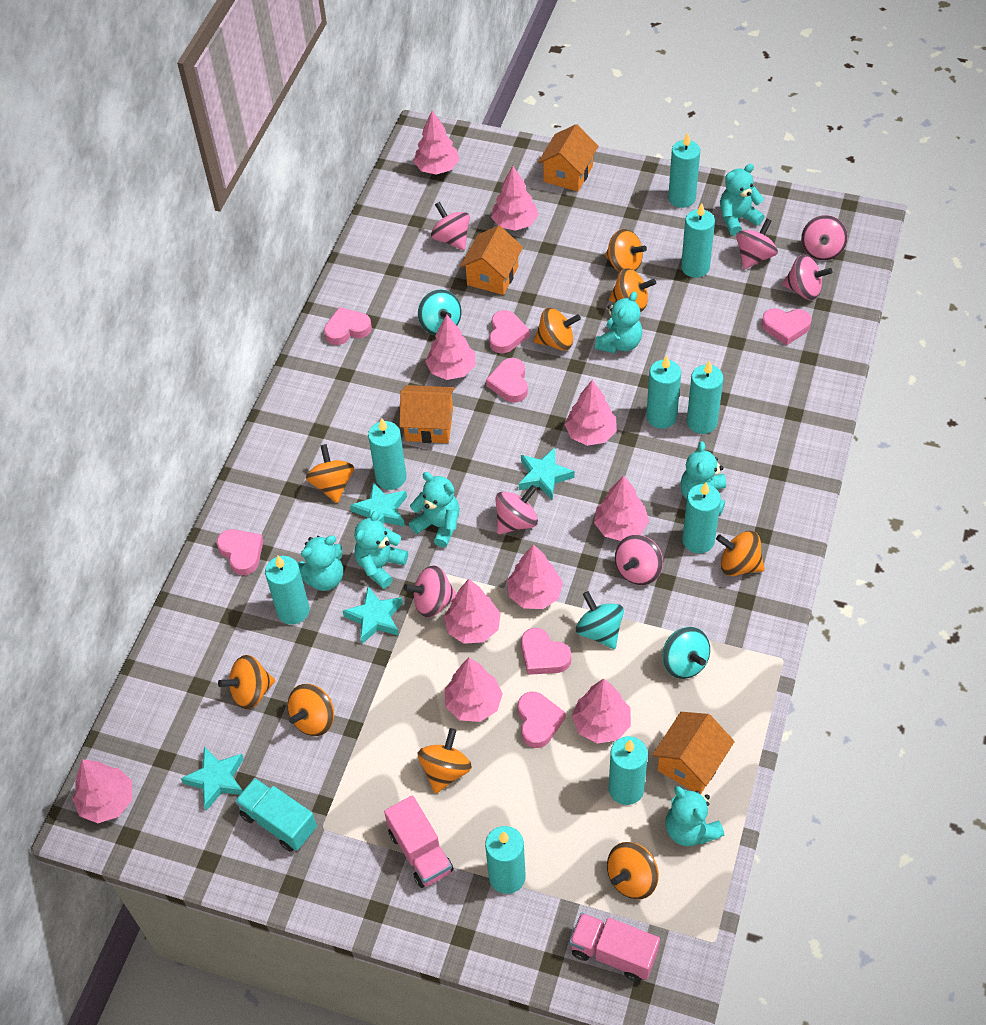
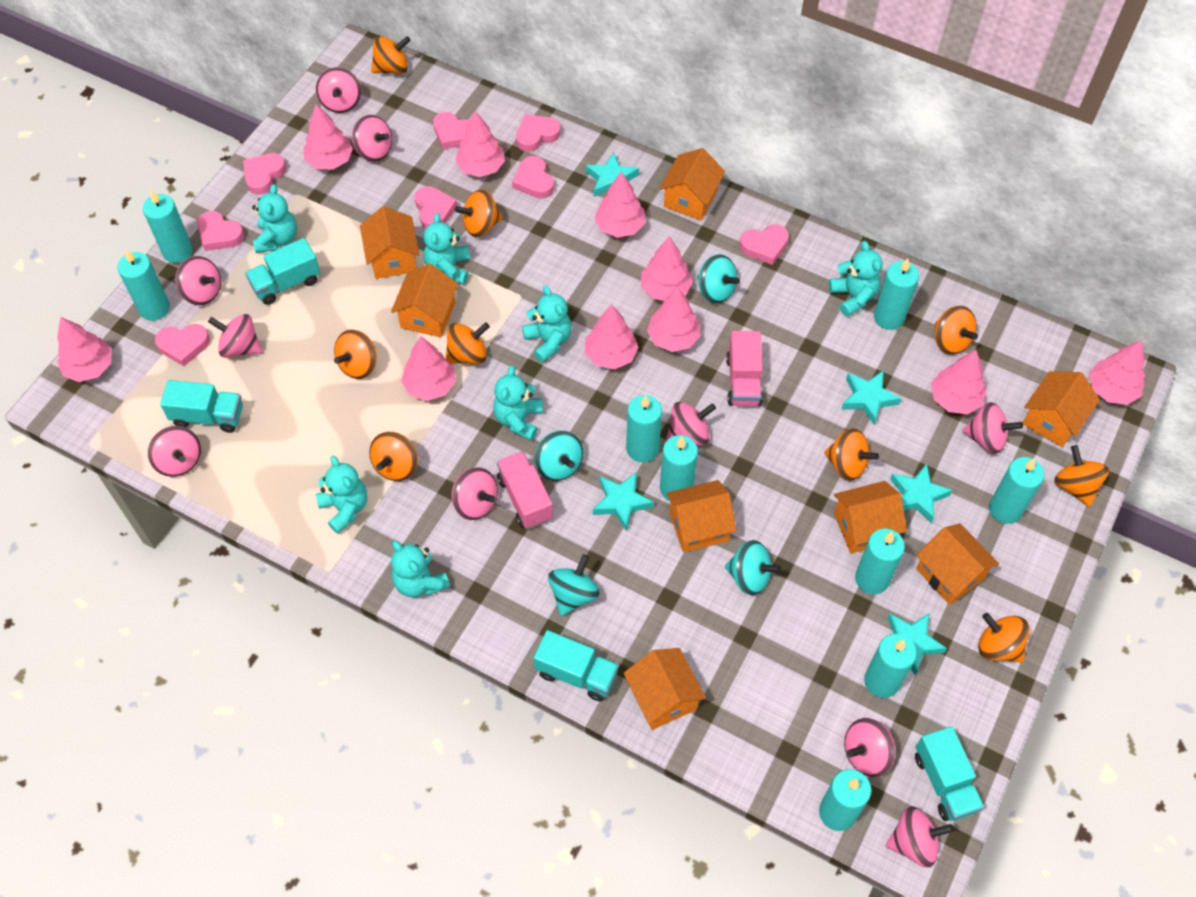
orange house: 4 -> 8
pink heart: 7 -> 8
pink spinning top: 7 -> 10
turquoise spinning top: 3 -> 4
turquoise star: 4 -> 5
turquoise truck: 1 -> 4

